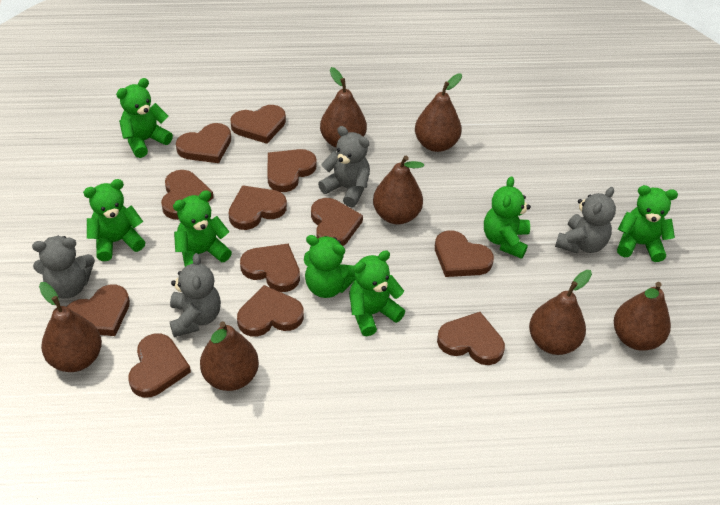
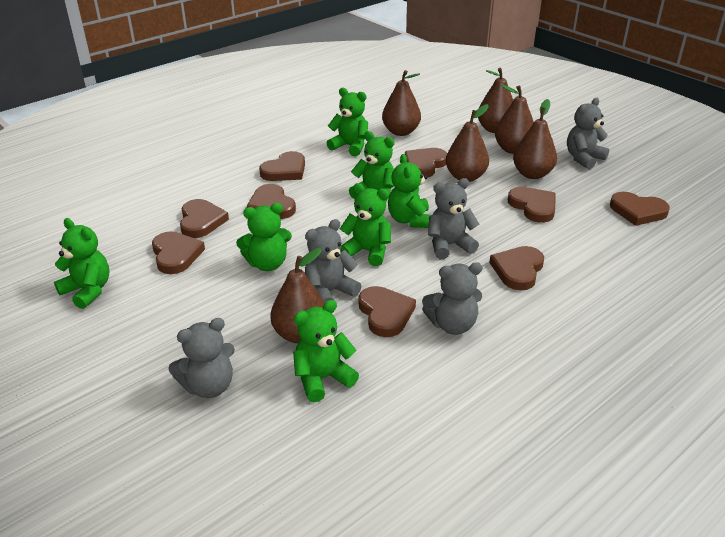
brown heart: 12 -> 9
brown pear: 7 -> 6
grey teddy bear: 4 -> 5

